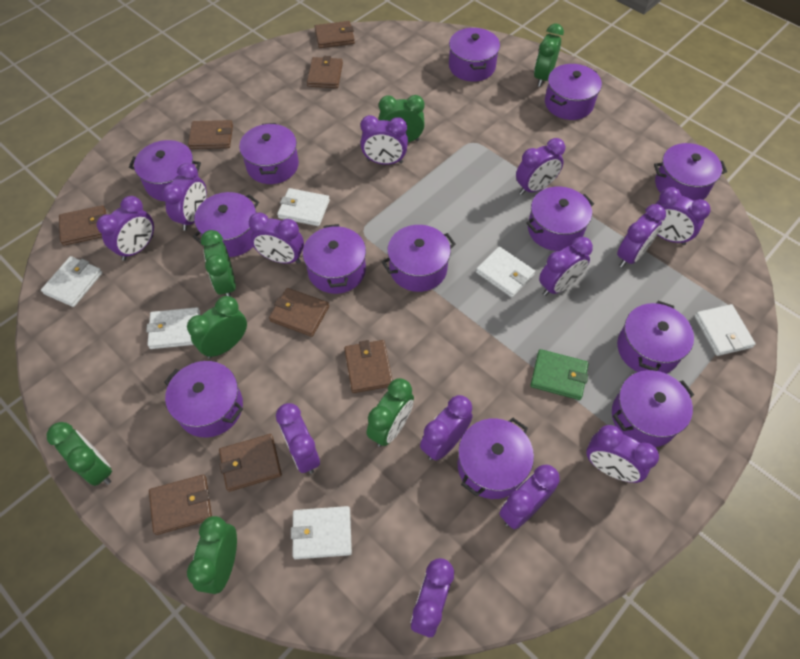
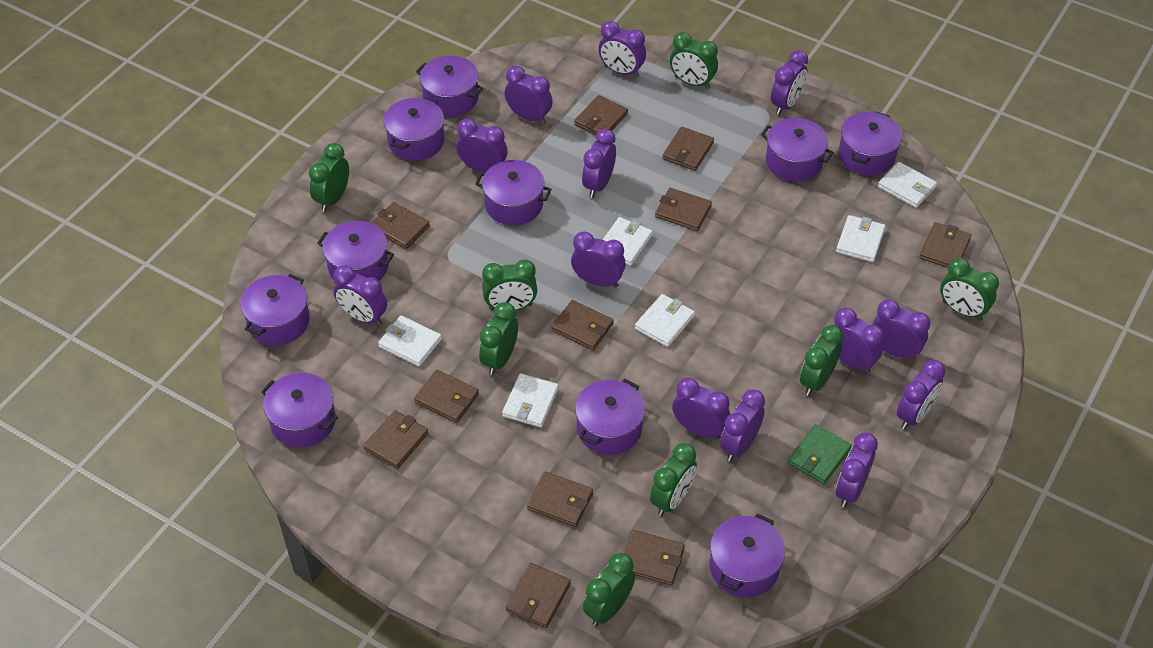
brown wallet: 8 -> 11
green clock: 7 -> 8
purple pot: 13 -> 10

